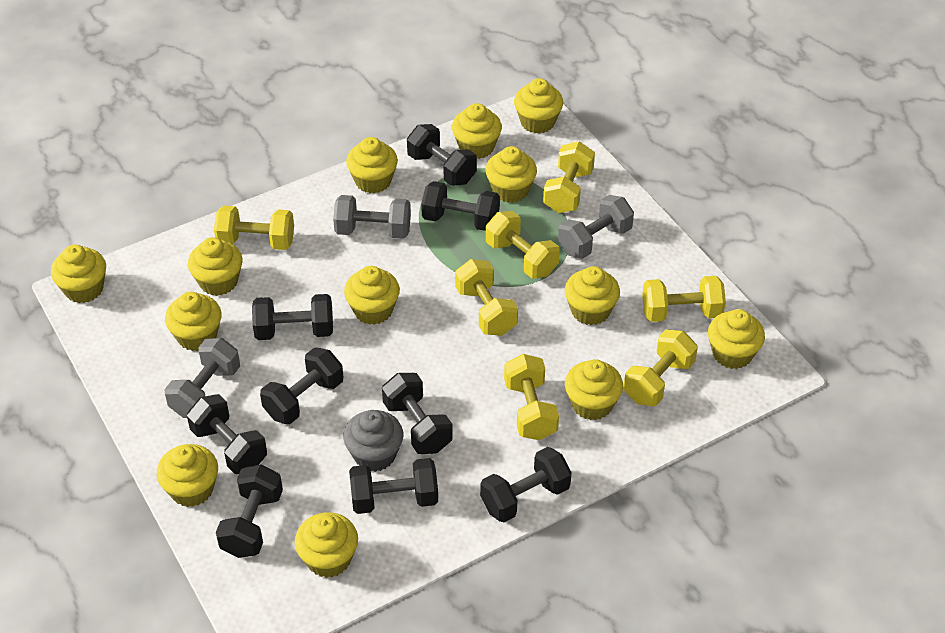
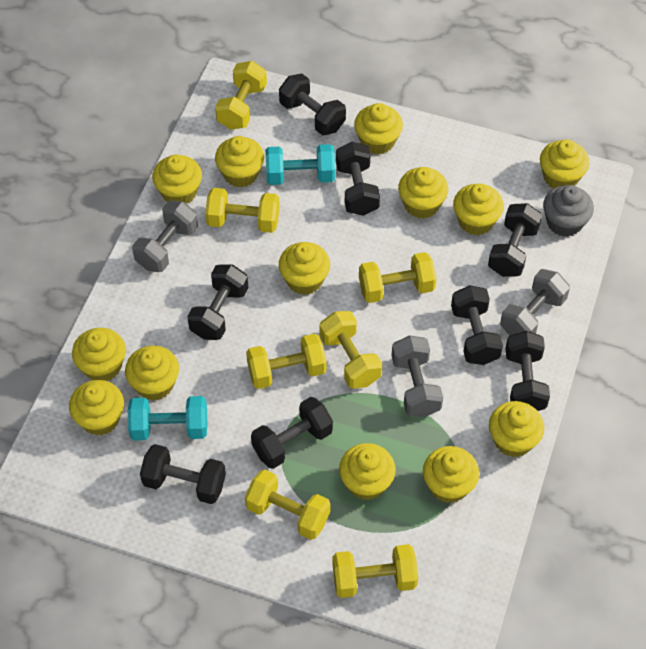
black dumbbell: 9 -> 8
turquoise dumbbell: 0 -> 2

